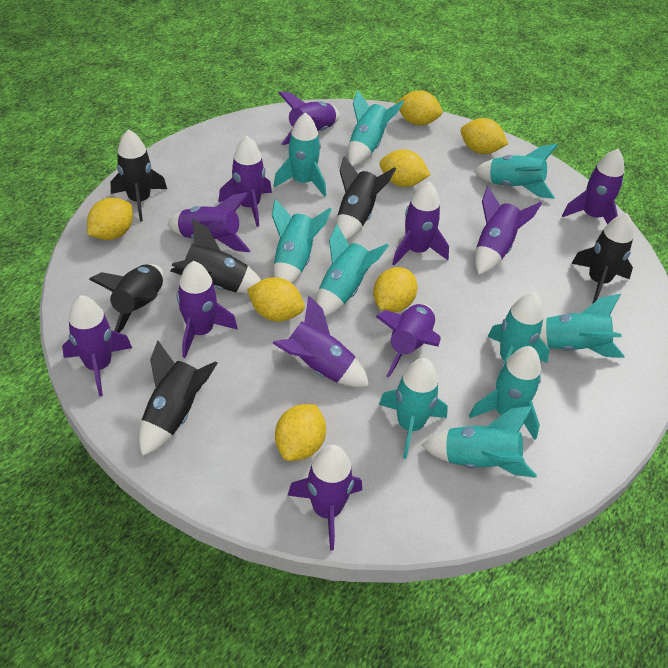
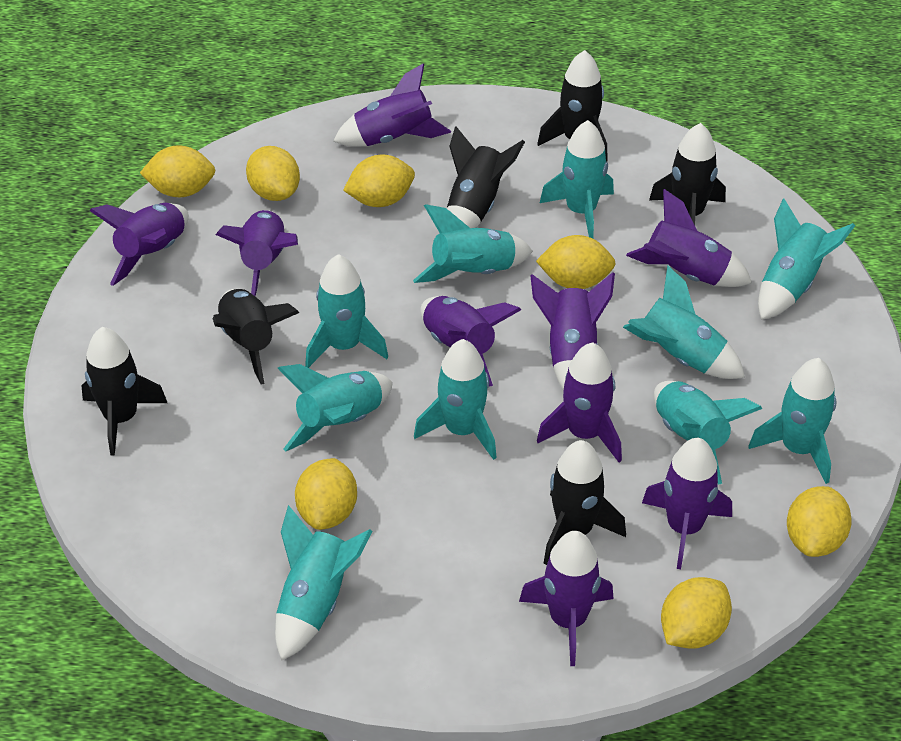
purple rocket: 11 -> 9

